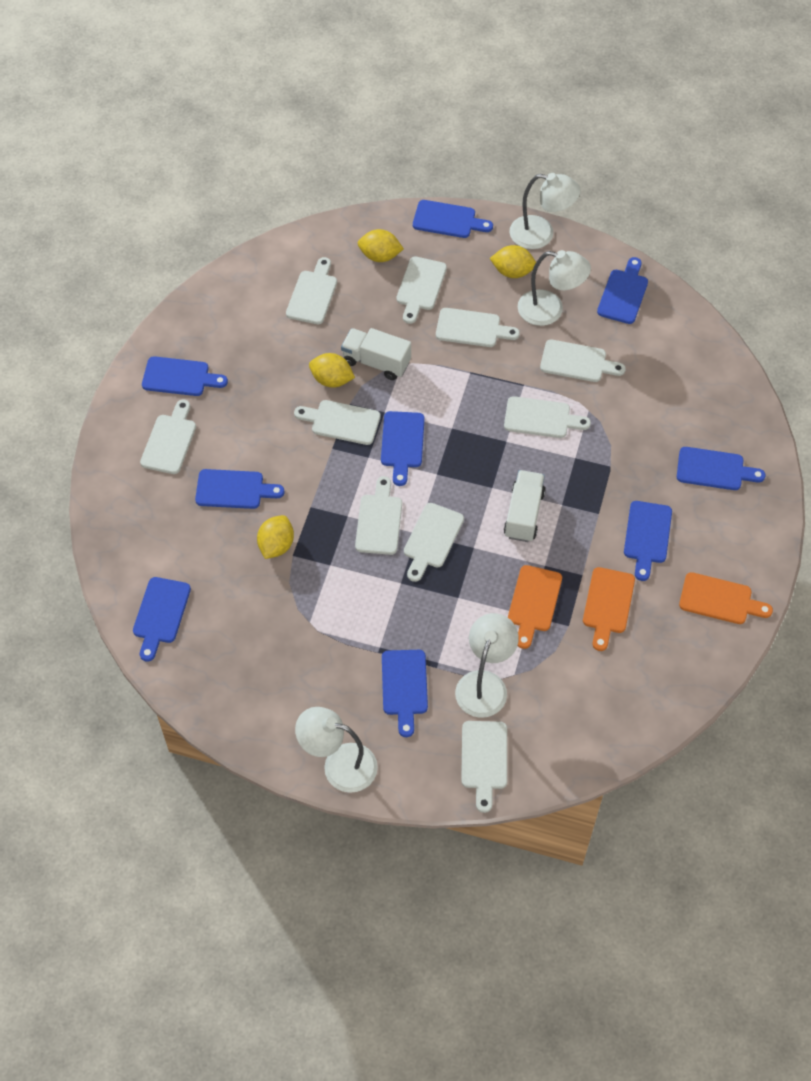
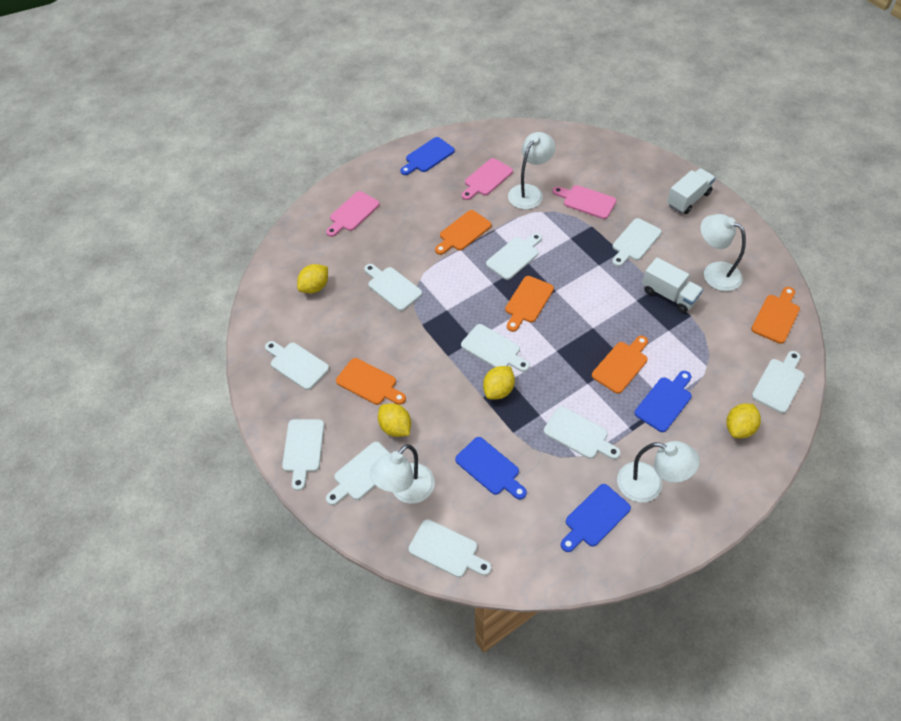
blue cutting board: 9 -> 4
orange cutting board: 3 -> 5
pink cutting board: 0 -> 3

